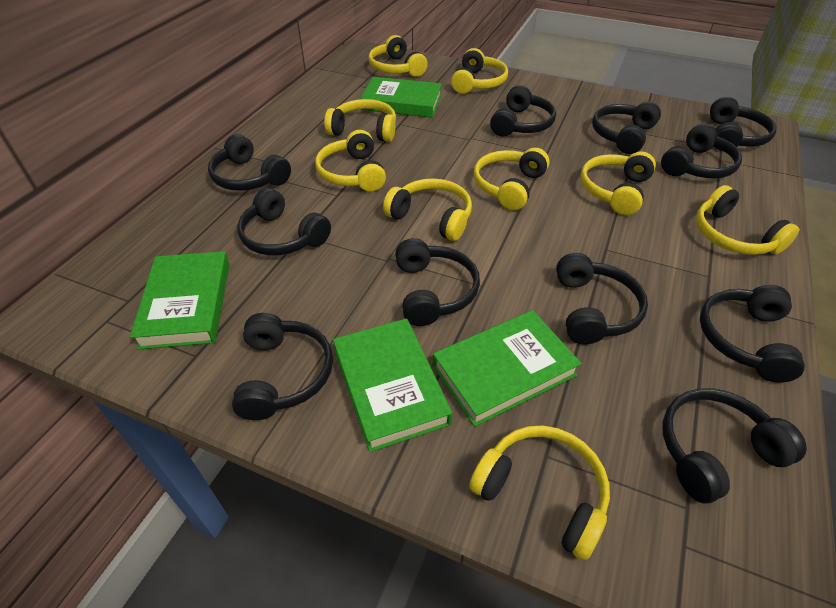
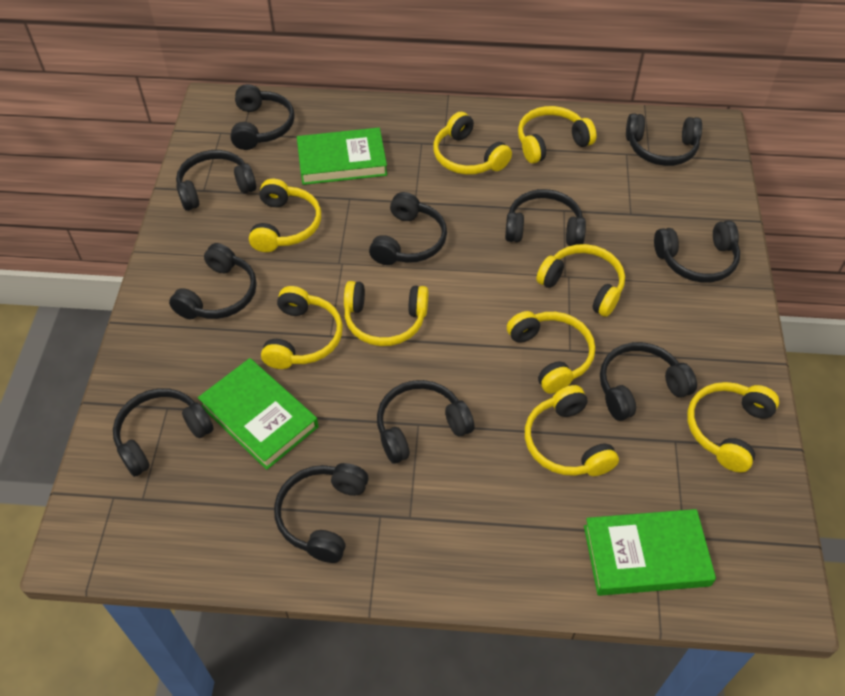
green book: 4 -> 3

